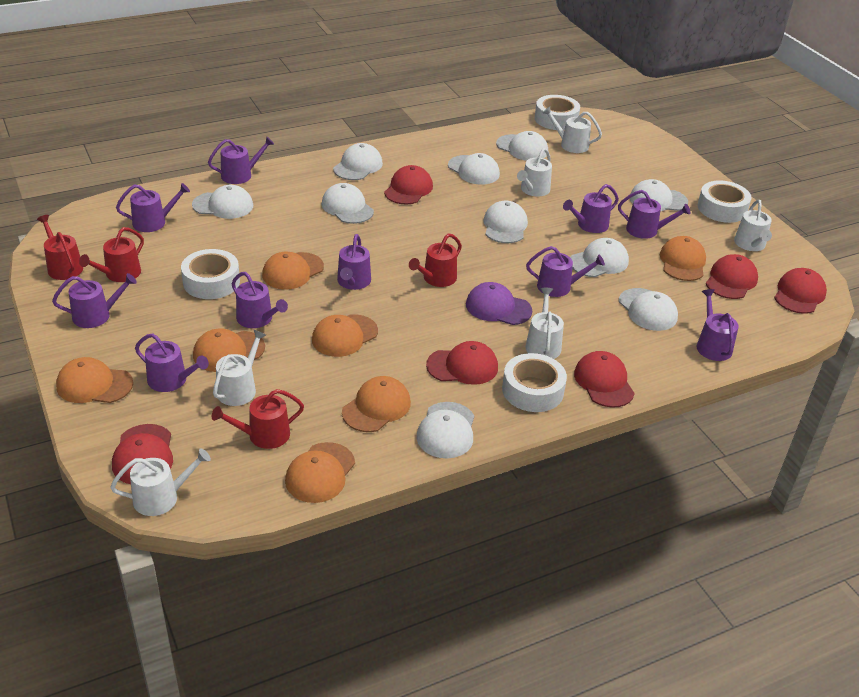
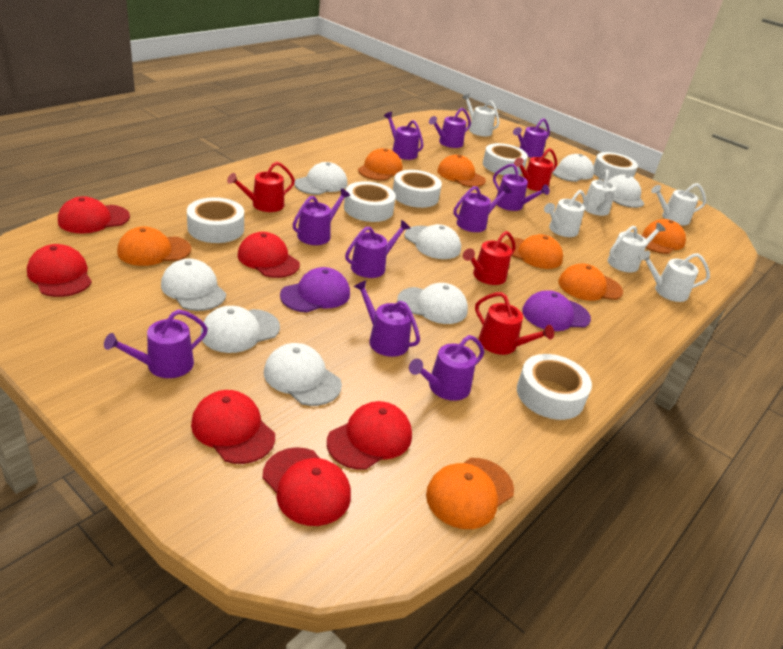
purple cap: 1 -> 2
white cap: 10 -> 8
white tape: 4 -> 6

